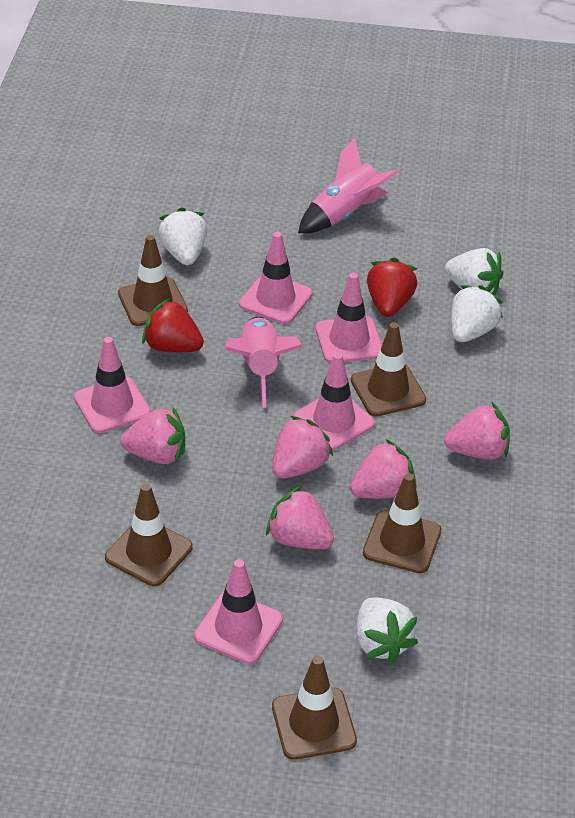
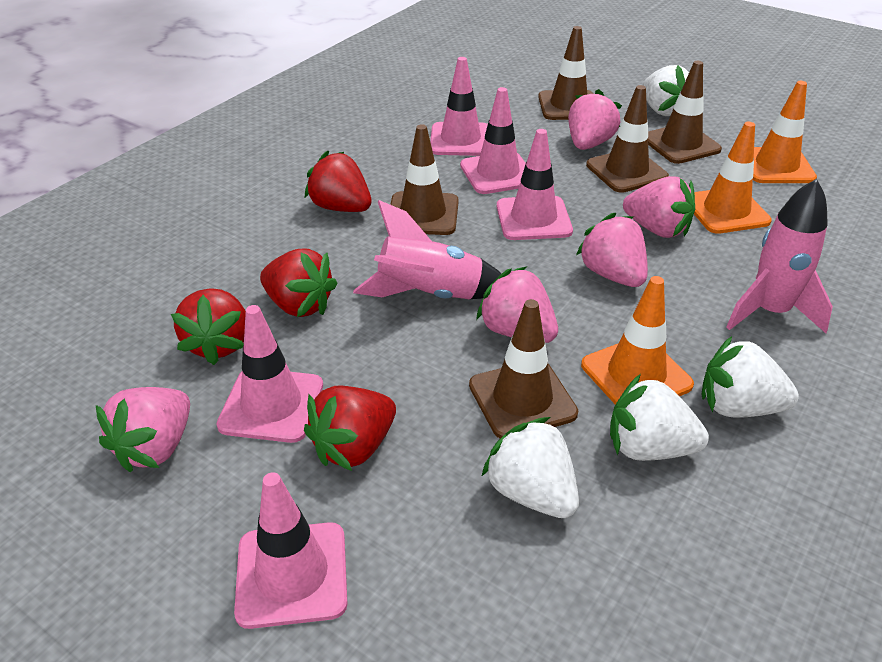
orange traffic cone: 0 -> 3
red strawberry: 2 -> 4

